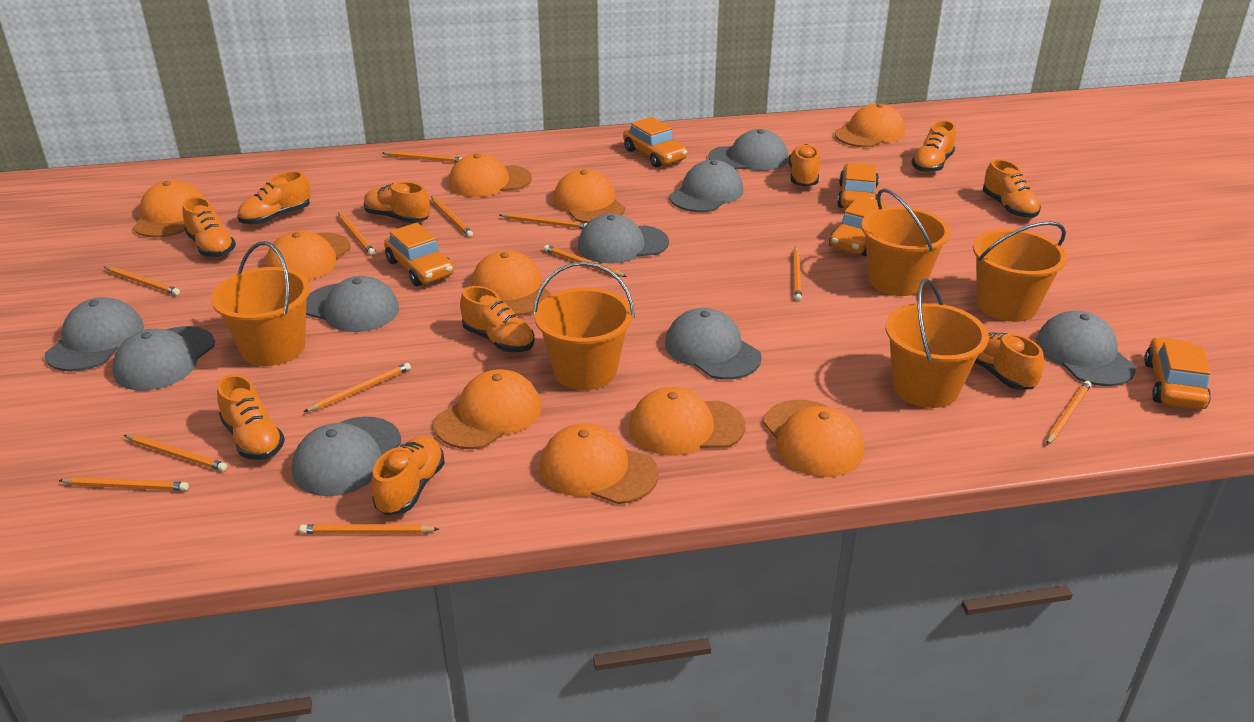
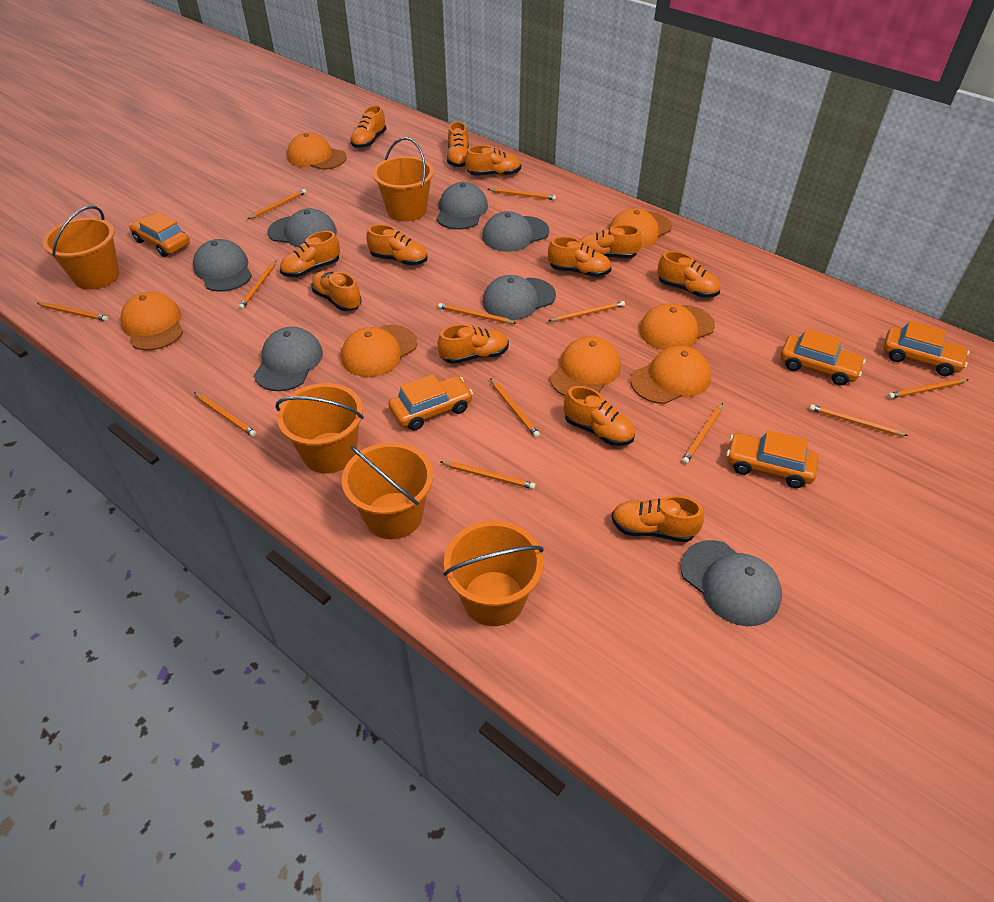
grey cap: 9 -> 7
orange cap: 10 -> 7
orange shoe: 10 -> 12

